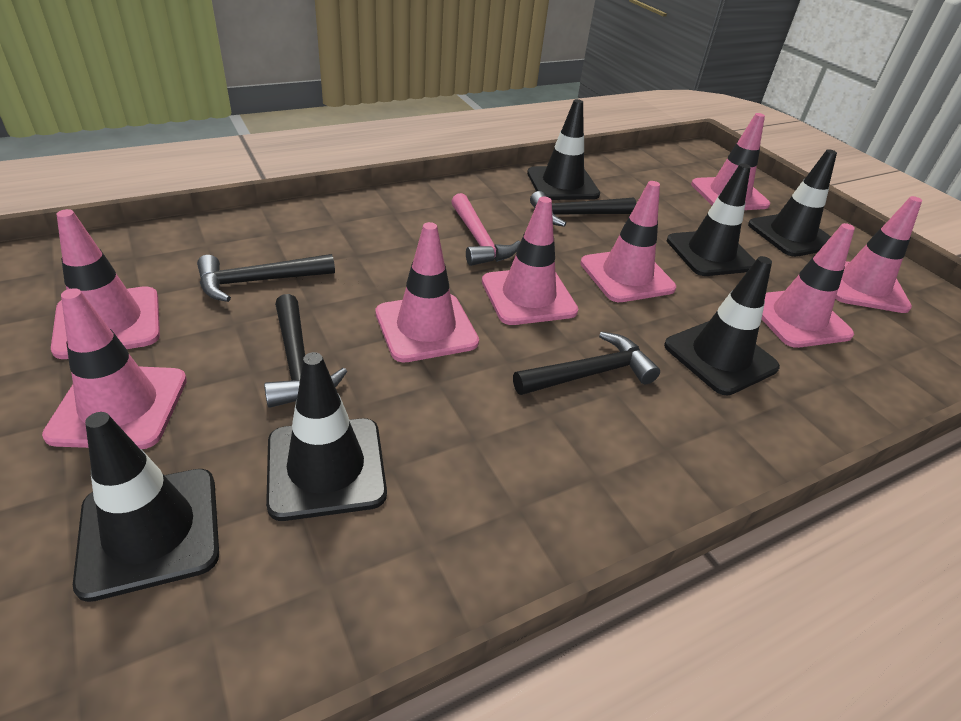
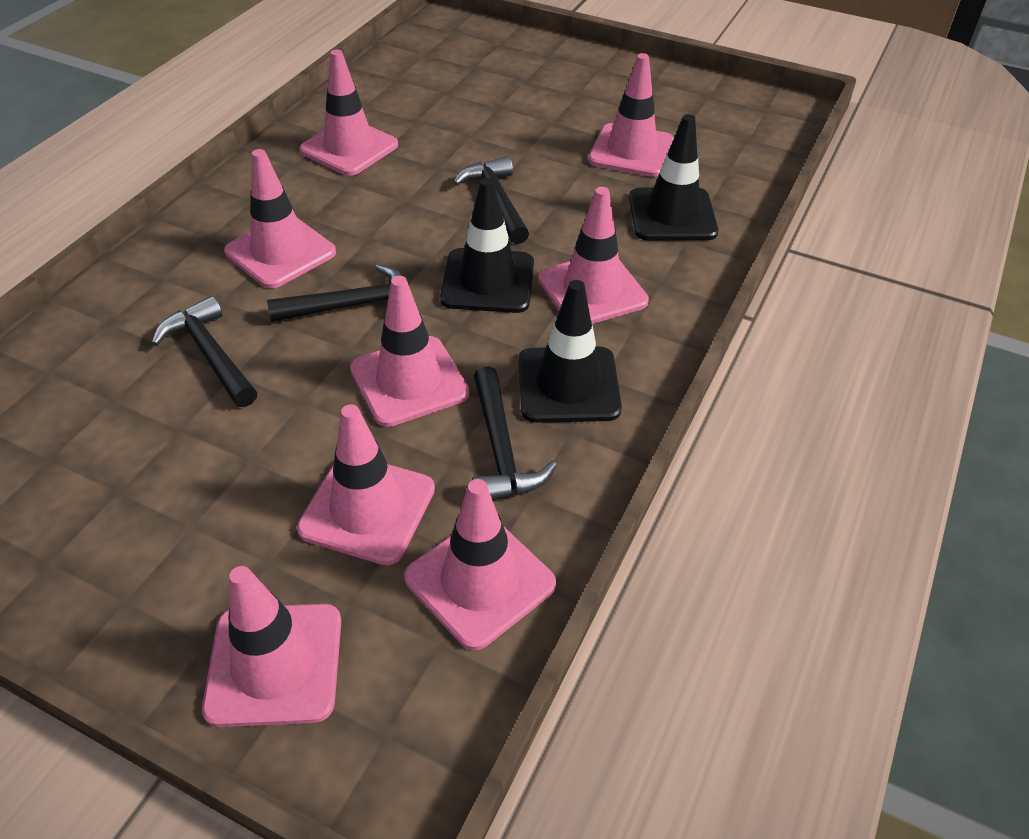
black traffic cone: 6 -> 3
pink hammer: 1 -> 0

